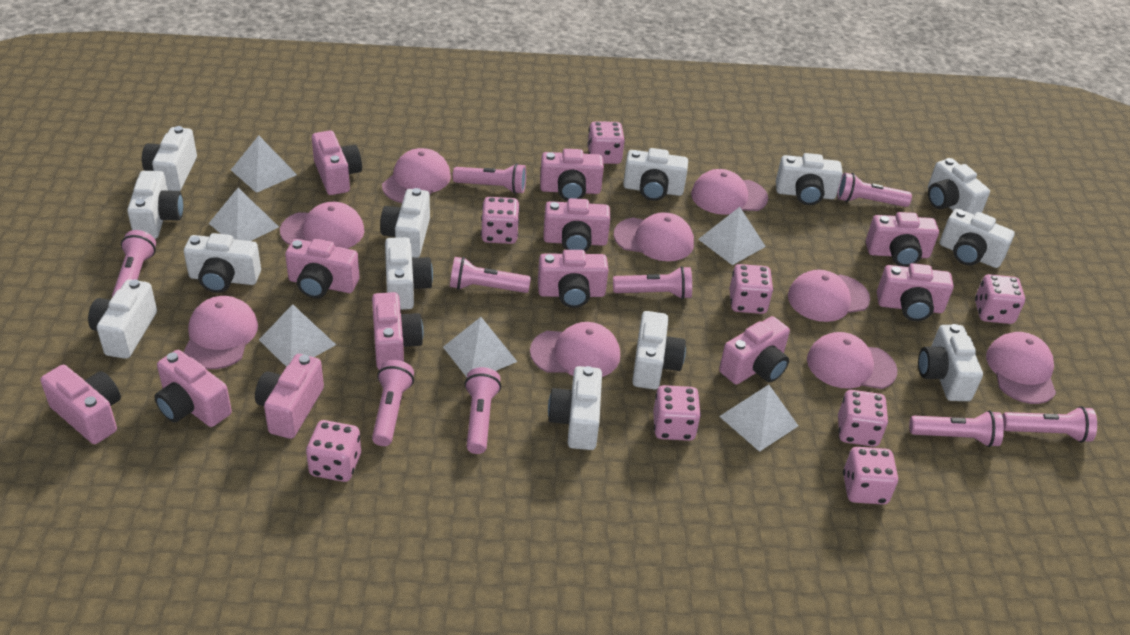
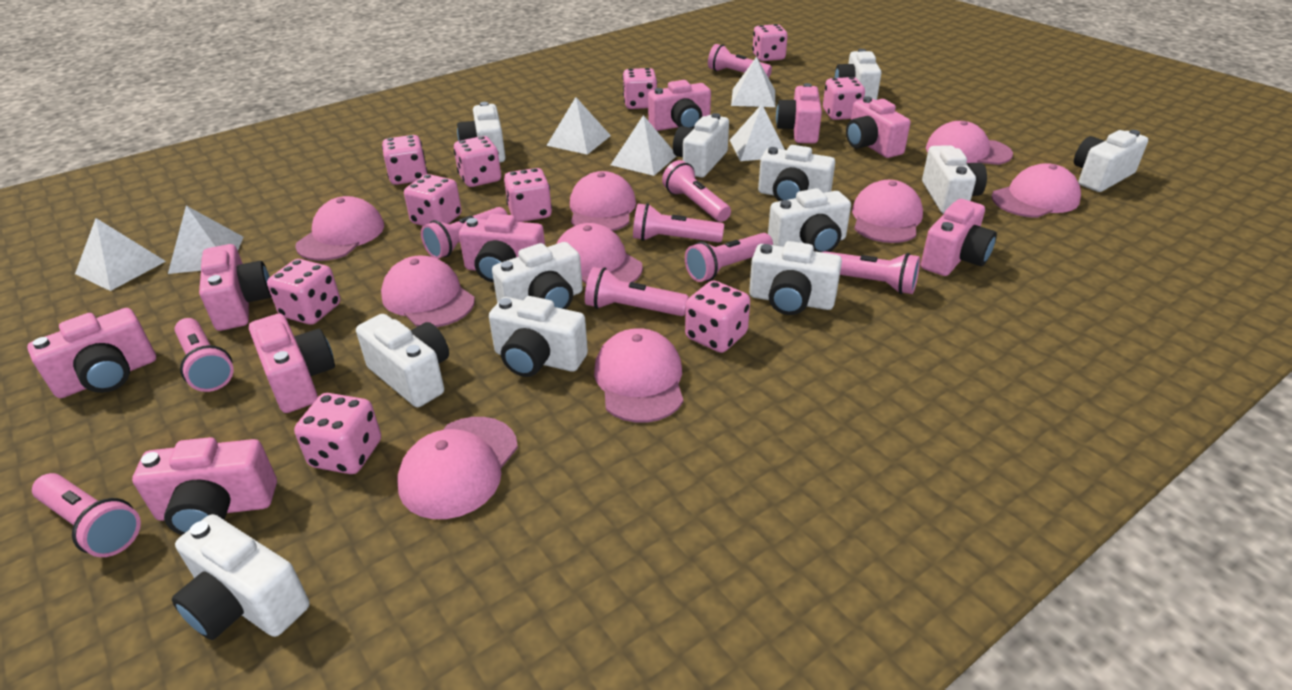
pink camera: 12 -> 9
pink dice: 8 -> 10
white camera: 13 -> 12

